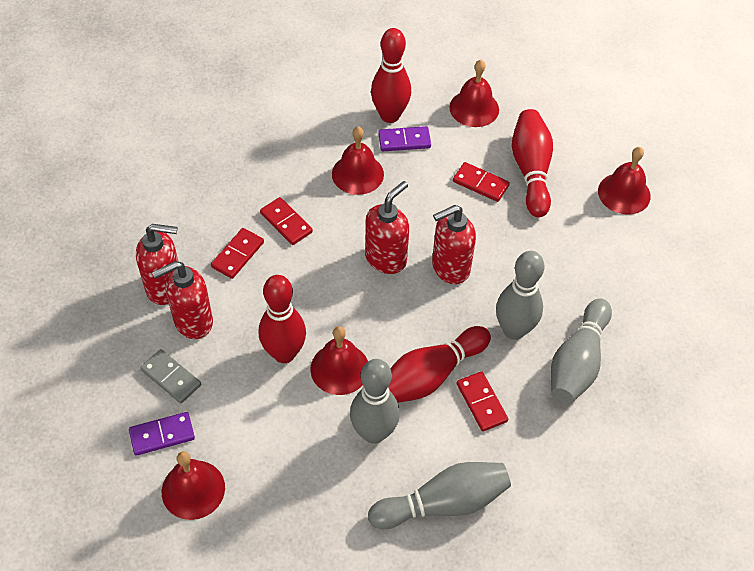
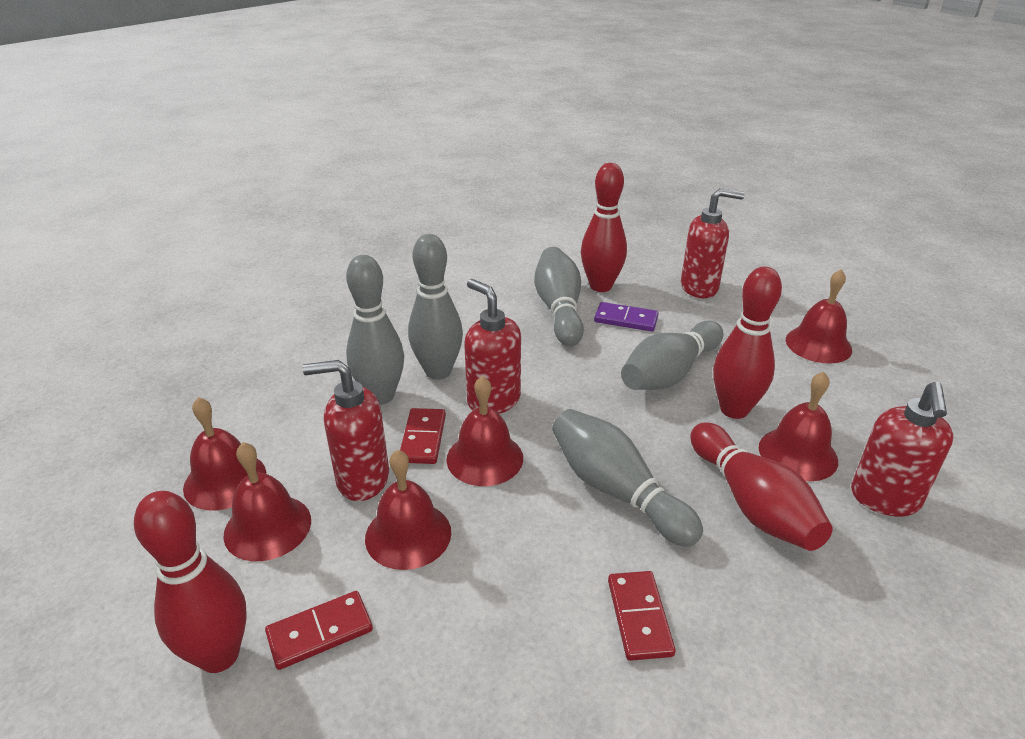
grey bowling pin: 4 -> 5
grey domino: 1 -> 0
purple domino: 2 -> 1
red bell: 5 -> 6
red domino: 4 -> 3

